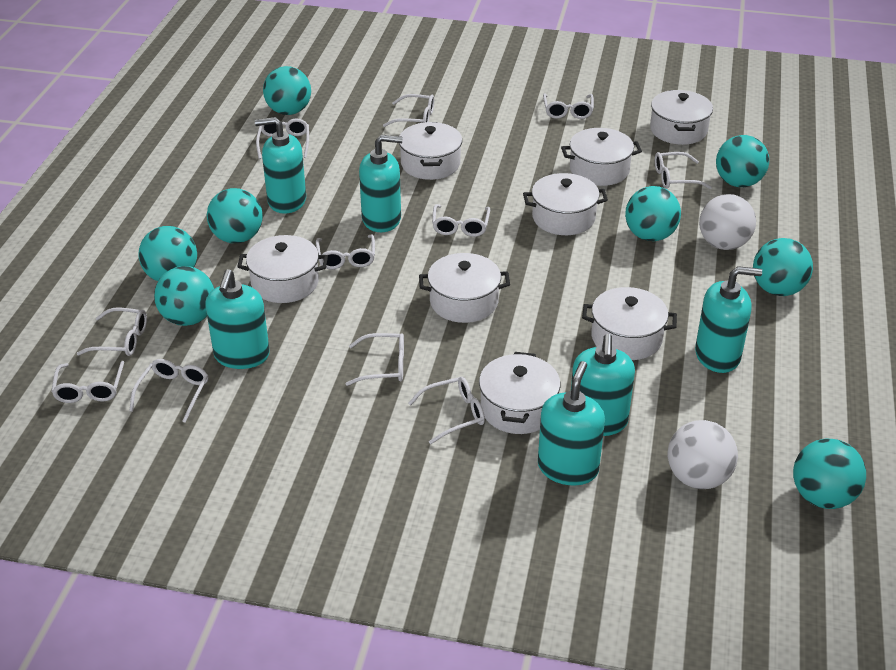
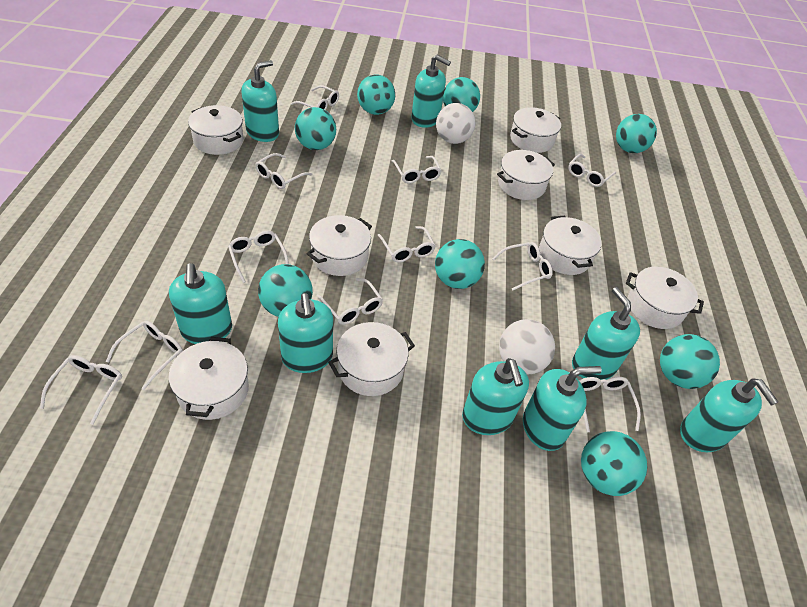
turquoise soap dispenser: 6 -> 8

